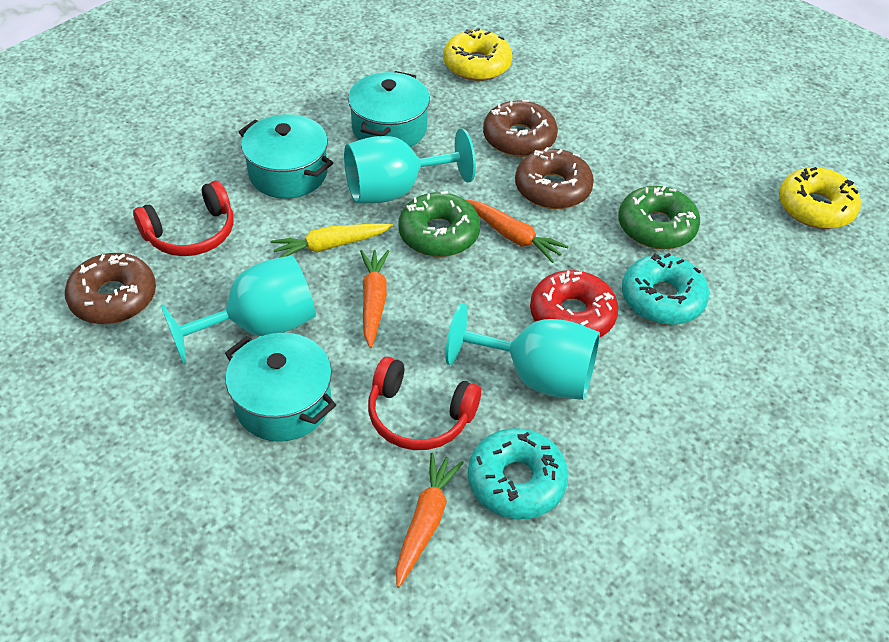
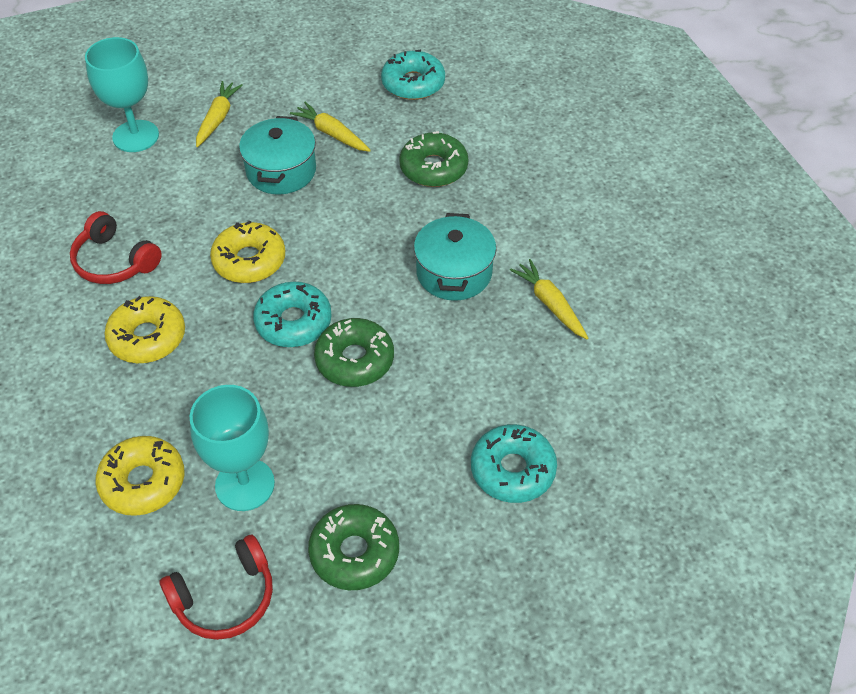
brown donut: 3 -> 0
green donut: 2 -> 3
orange carrot: 3 -> 0
red donut: 1 -> 0
turquoise donut: 2 -> 3
turquoise goblet: 3 -> 2
turquoise pot: 3 -> 2
yellow carrot: 1 -> 3
yellow donut: 2 -> 3

